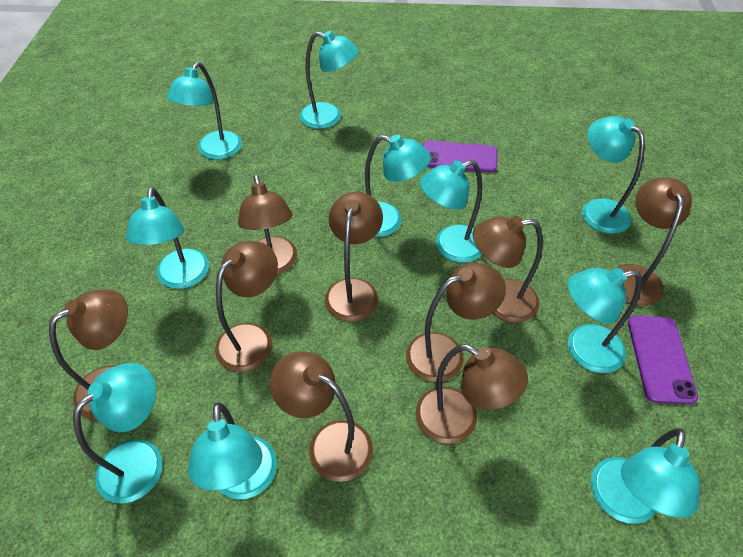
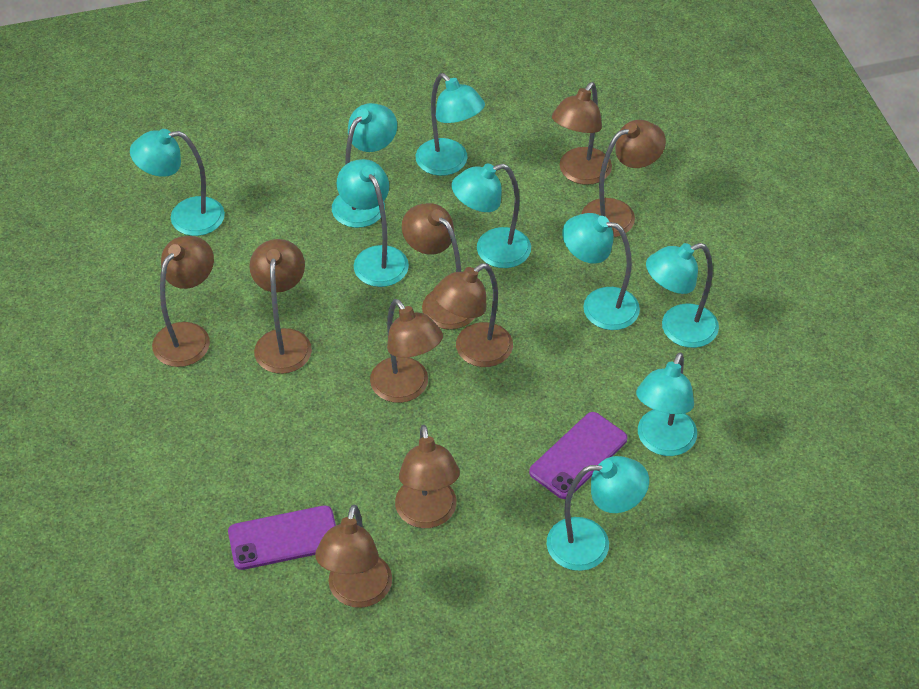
turquoise lamp: 10 -> 9

